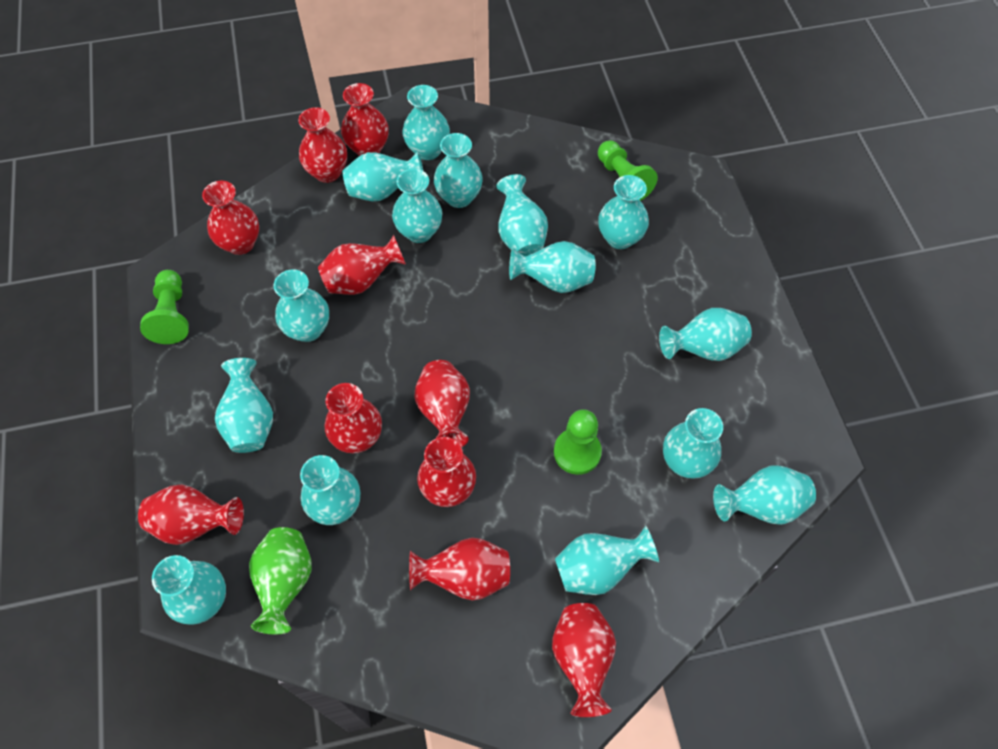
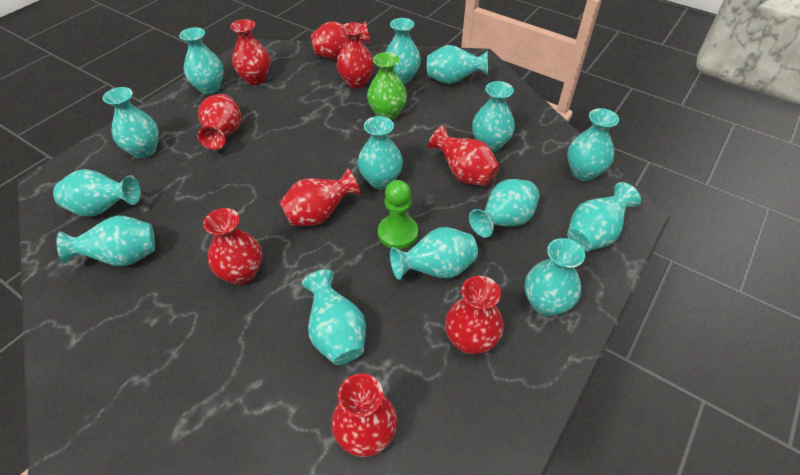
green pawn: 3 -> 1
red vase: 10 -> 9
turquoise vase: 15 -> 14

